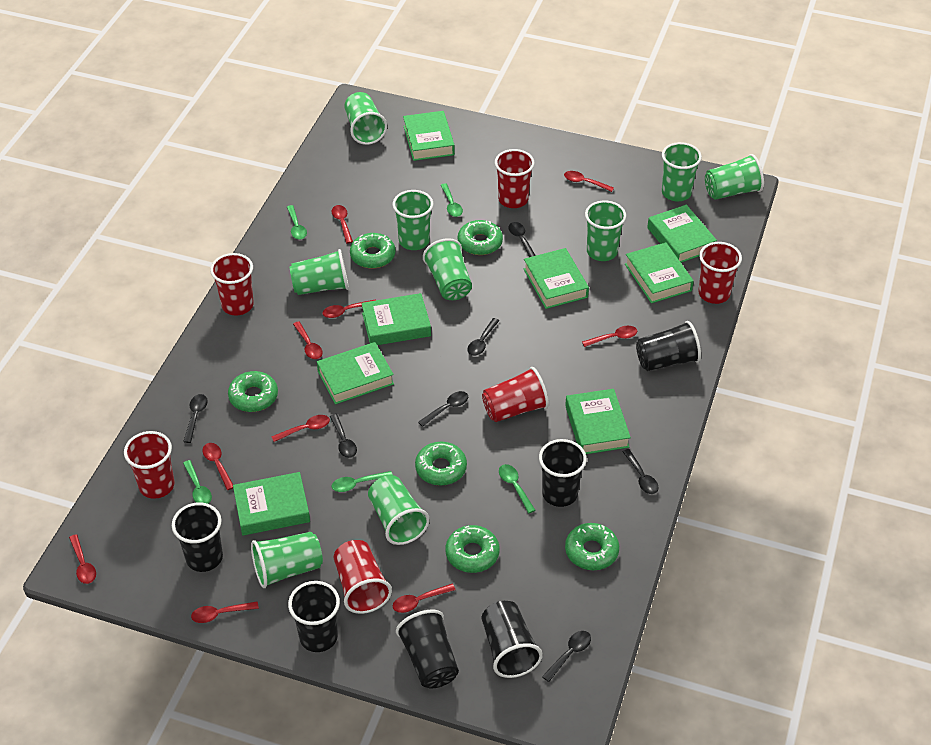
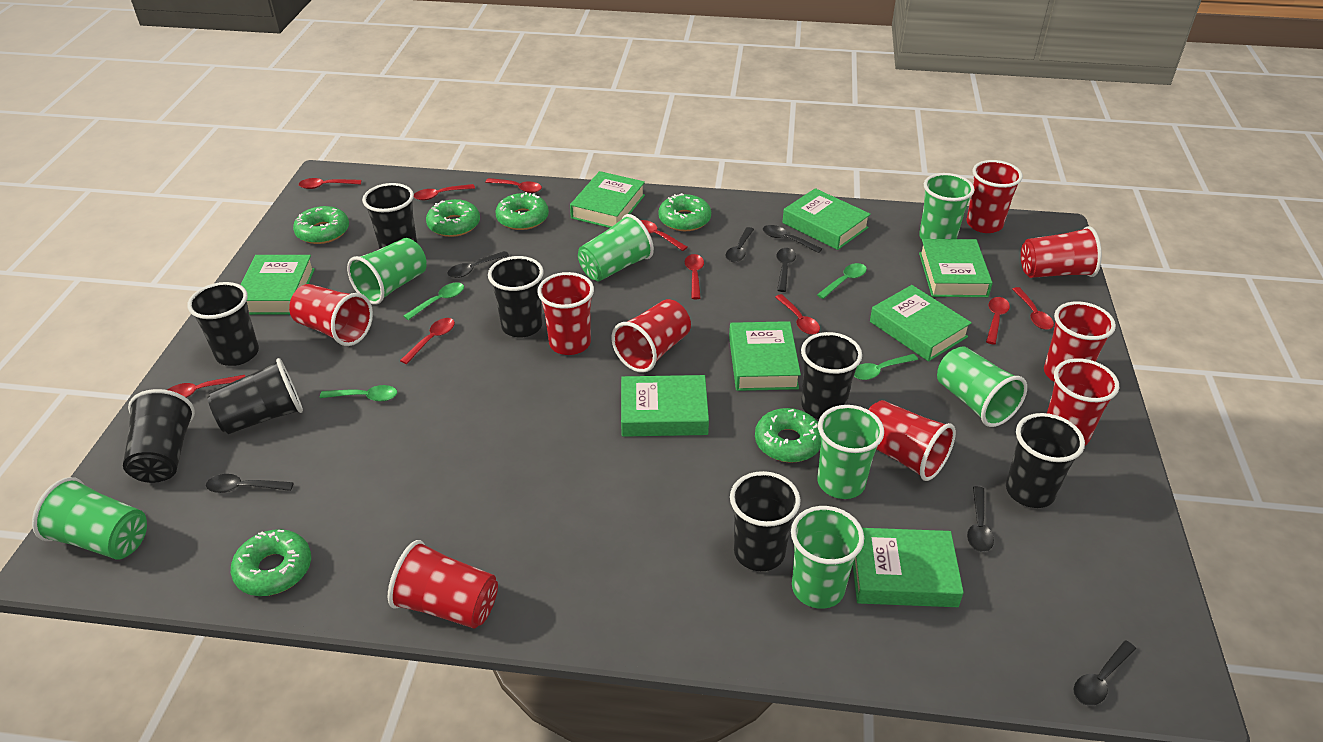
black cup: 6 -> 8
green cup: 9 -> 7
green spoon: 5 -> 4
red cup: 6 -> 9

